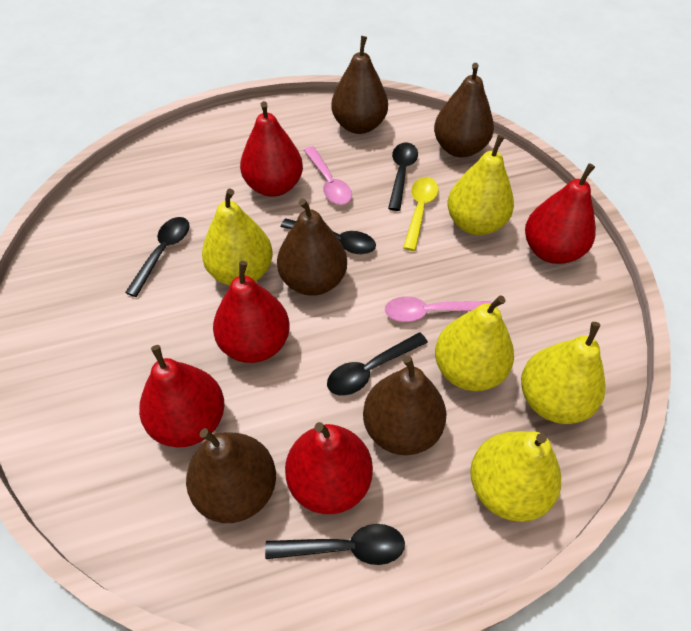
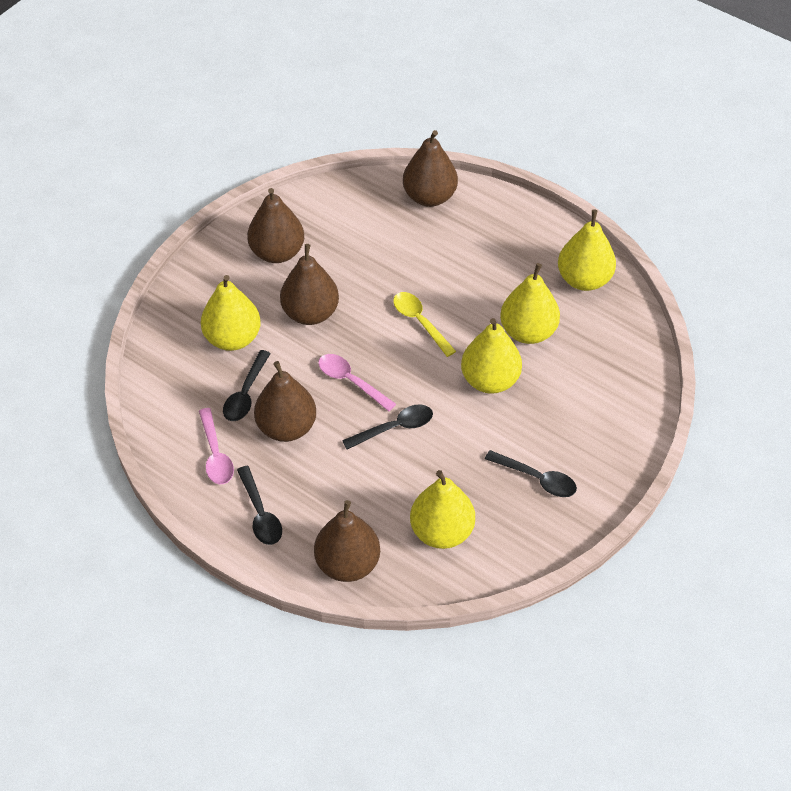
black spoon: 5 -> 4
red pear: 5 -> 0

